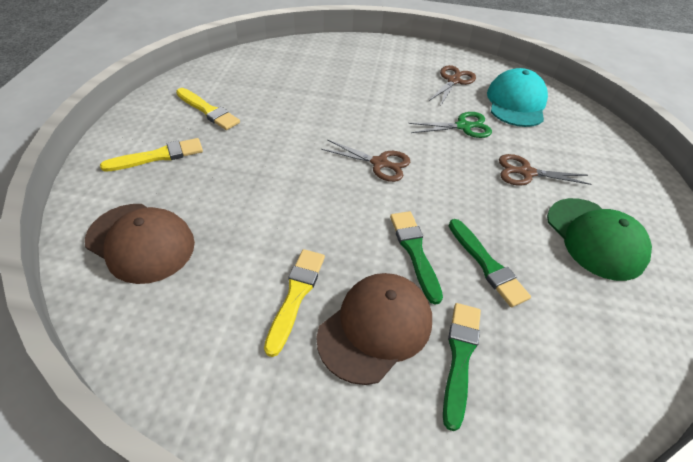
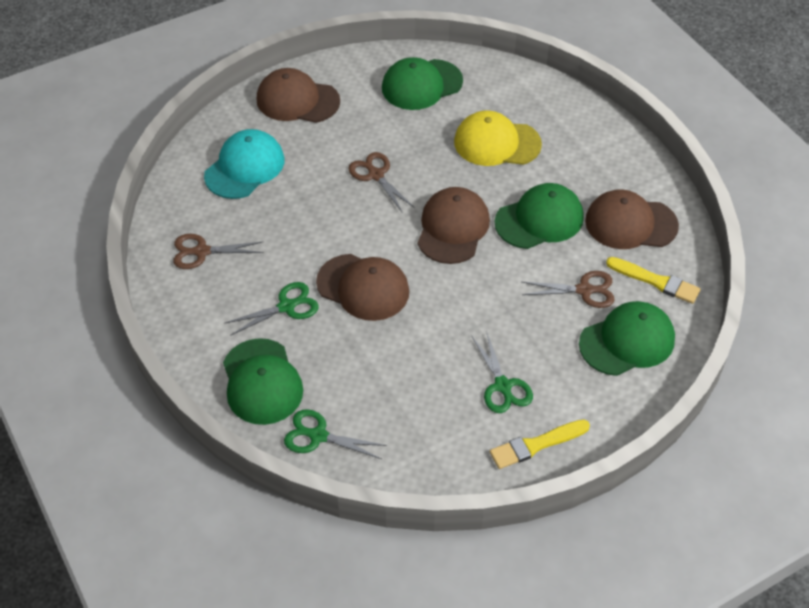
brown cap: 2 -> 4
green brush: 3 -> 0
green cap: 1 -> 4
green scissors: 1 -> 3
yellow brush: 3 -> 2
yellow cap: 0 -> 1

